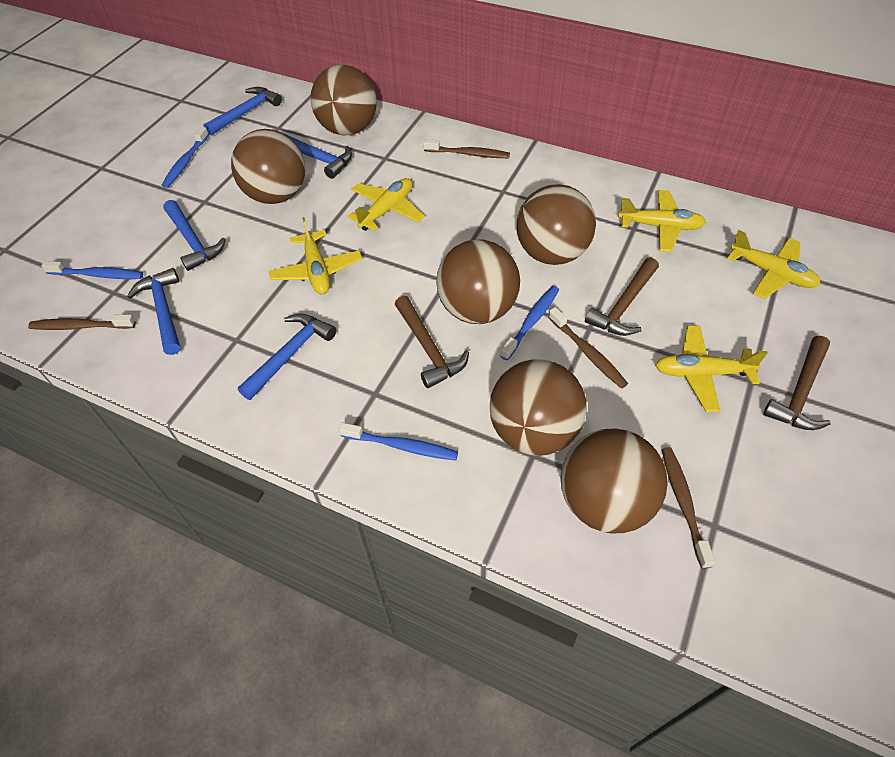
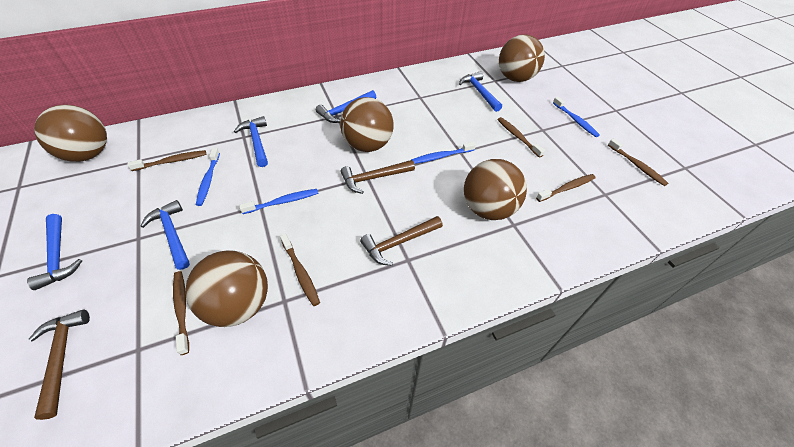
brown ball: 6 -> 5
brown toothbrush: 4 -> 6
yellow plane: 5 -> 0

